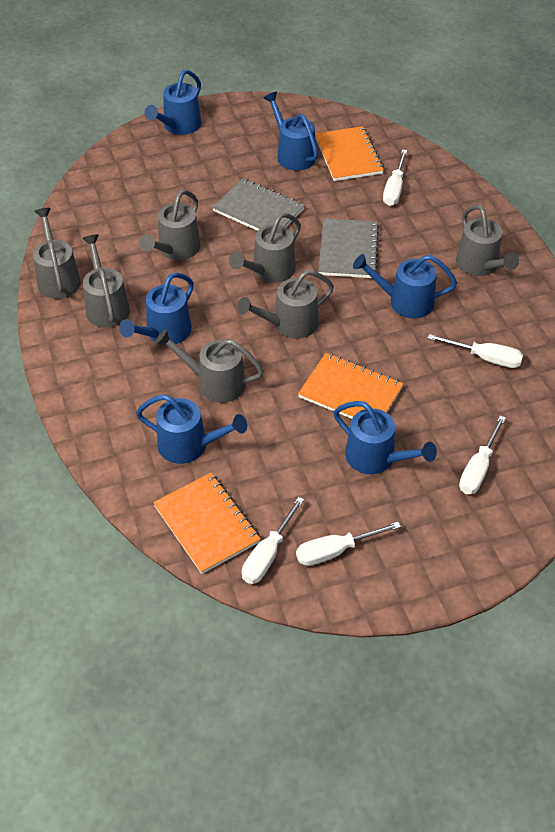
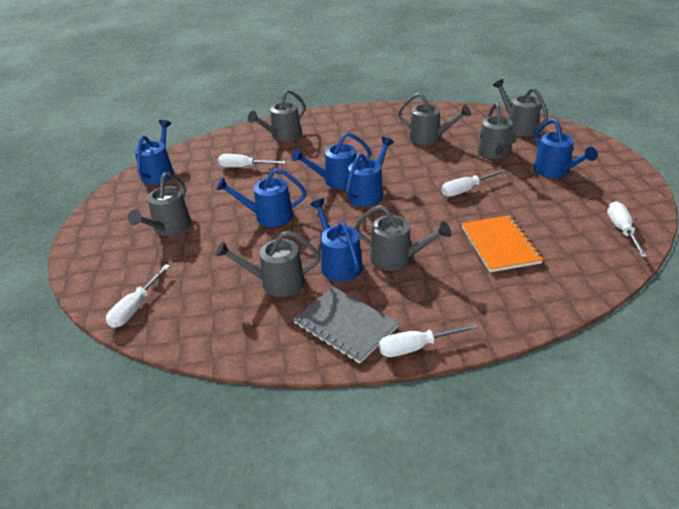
grey notebook: 2 -> 1
orange notebook: 3 -> 1

